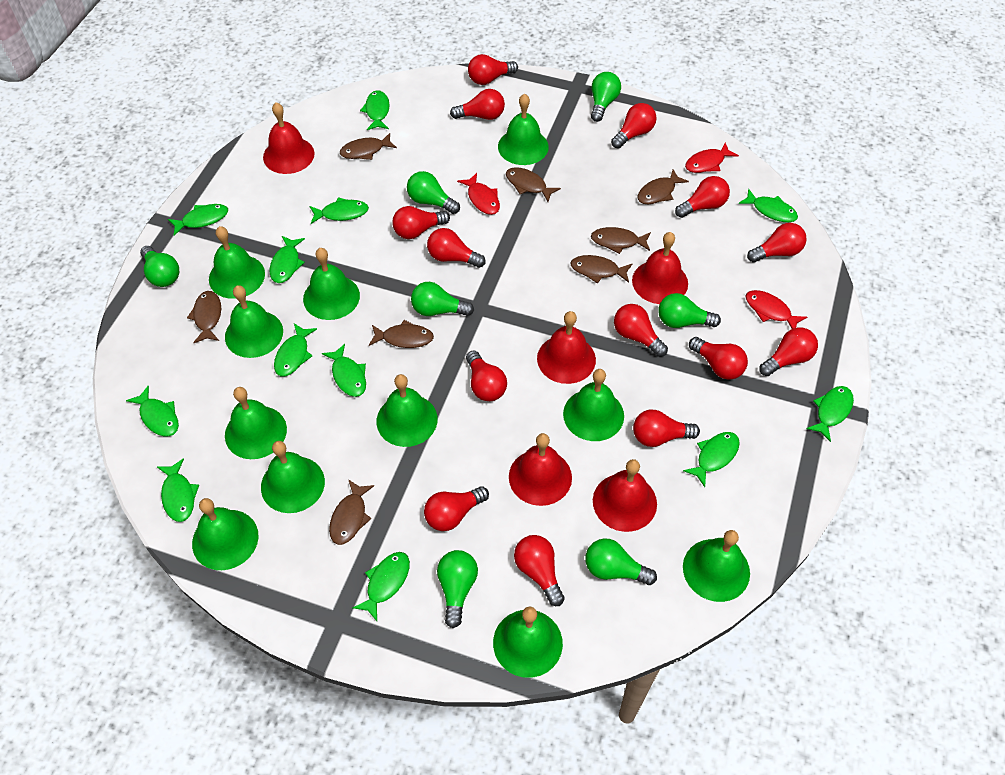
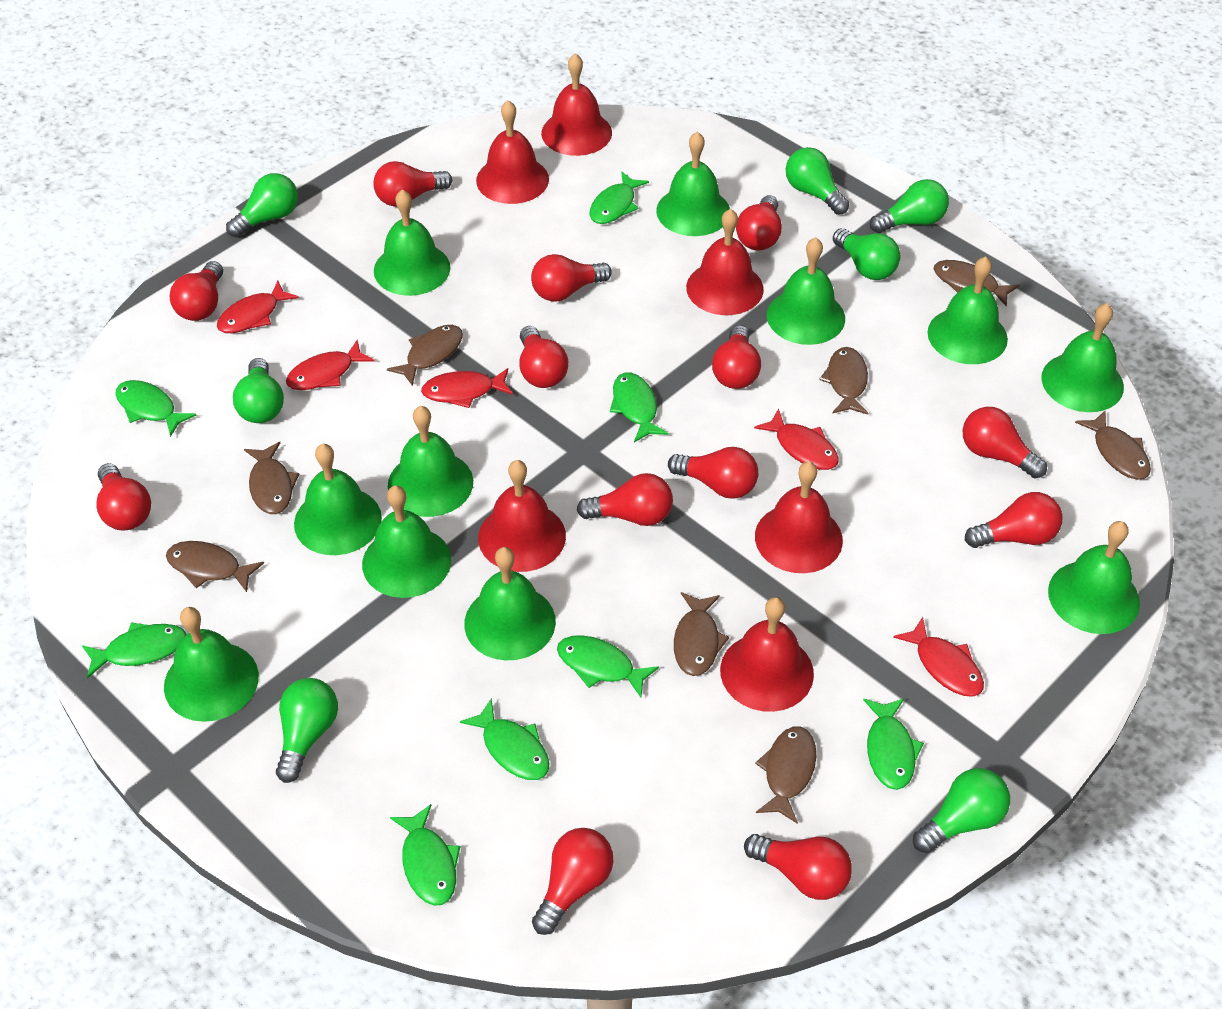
green fish: 12 -> 8
red bell: 5 -> 6
red fish: 3 -> 5
red light bulb: 14 -> 13

